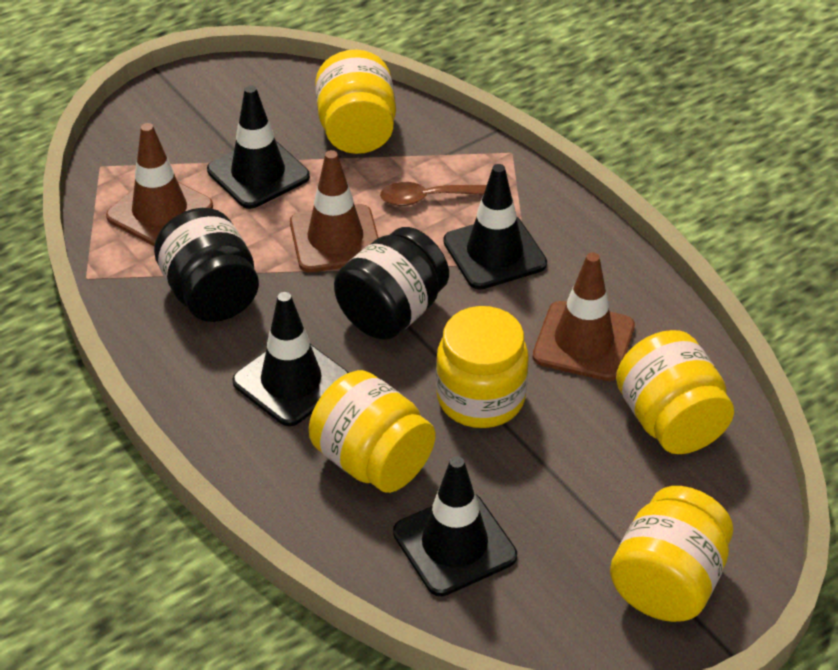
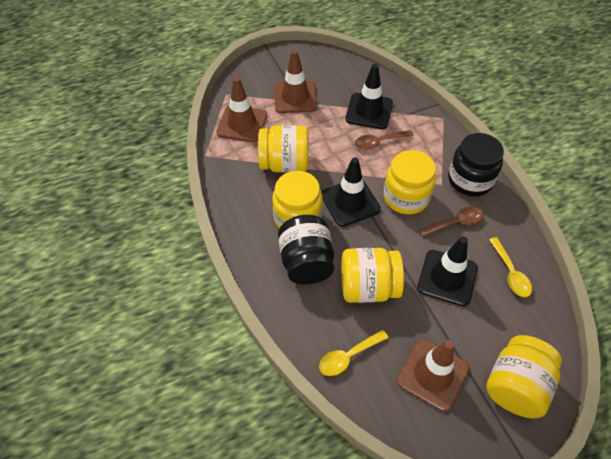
black traffic cone: 4 -> 3
brown spoon: 1 -> 2
yellow spoon: 0 -> 2

